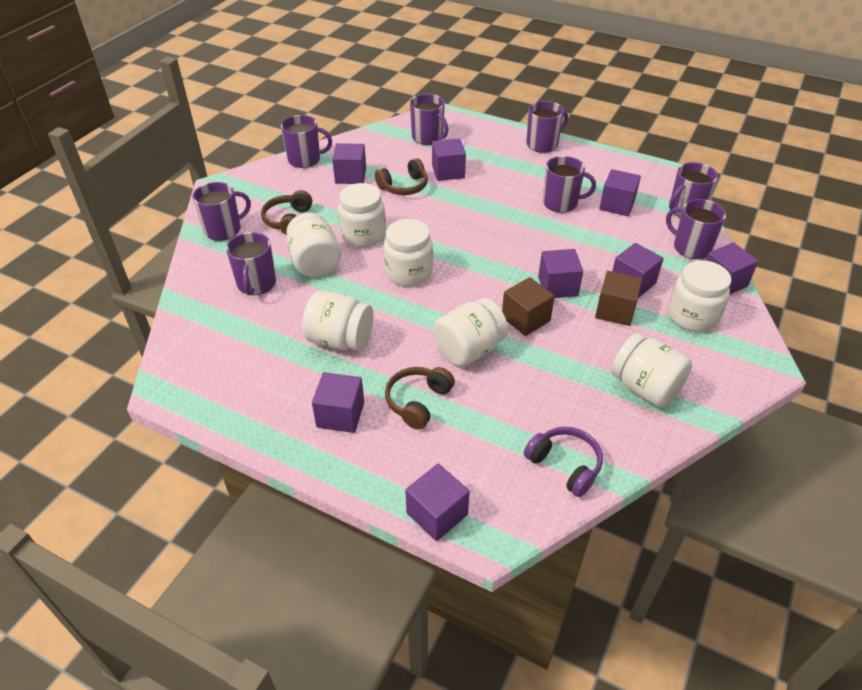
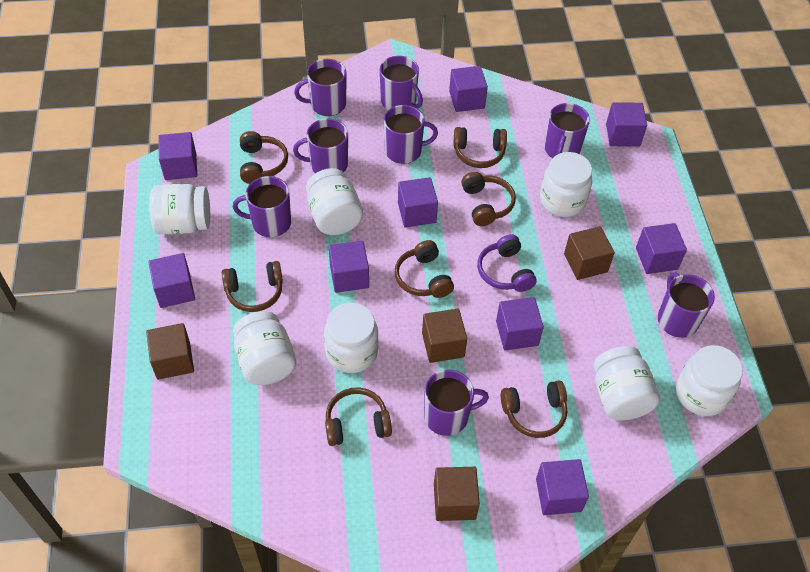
brown cube: 2 -> 4
brown headphones: 3 -> 7
purple cube: 8 -> 9

